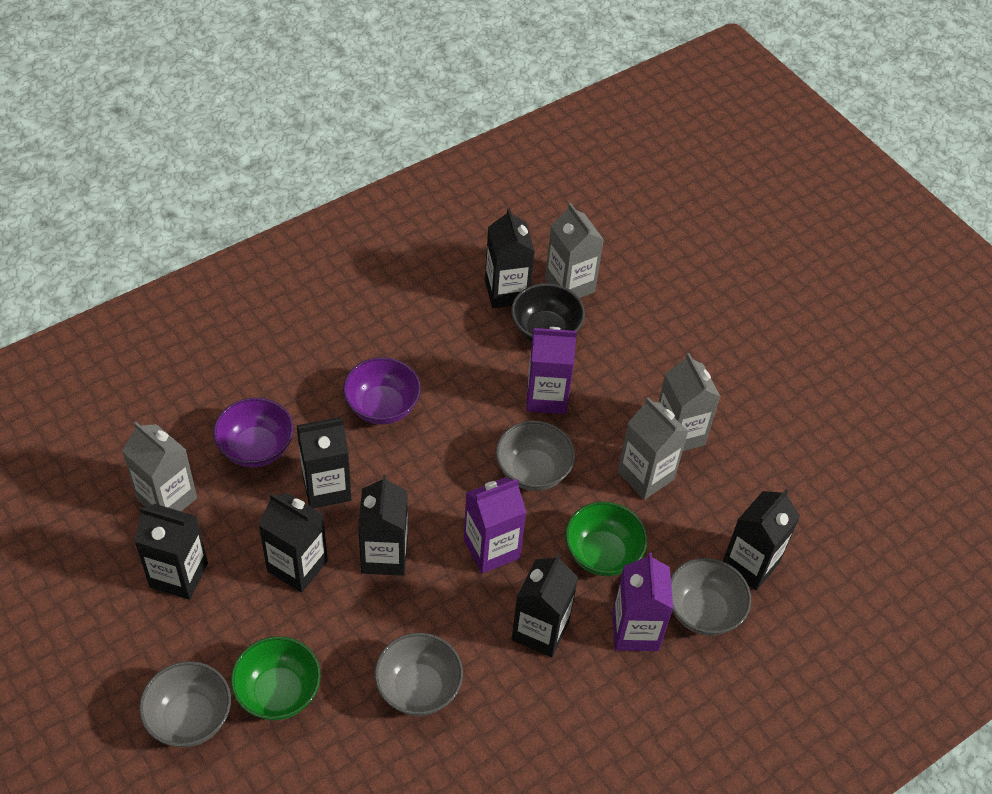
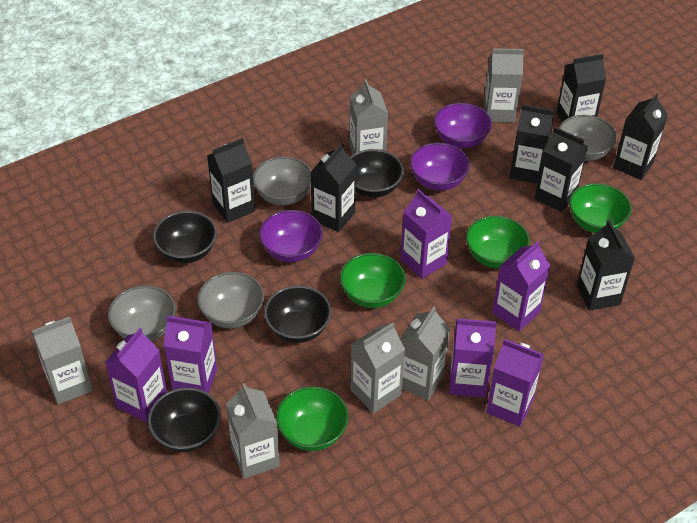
black bowl: 1 -> 4
green bowl: 2 -> 4
grey carton: 4 -> 6
purple bowl: 2 -> 3
purple carton: 3 -> 6

